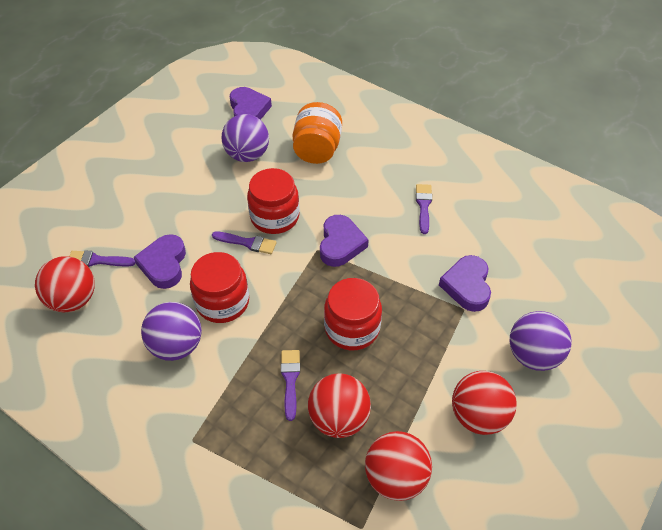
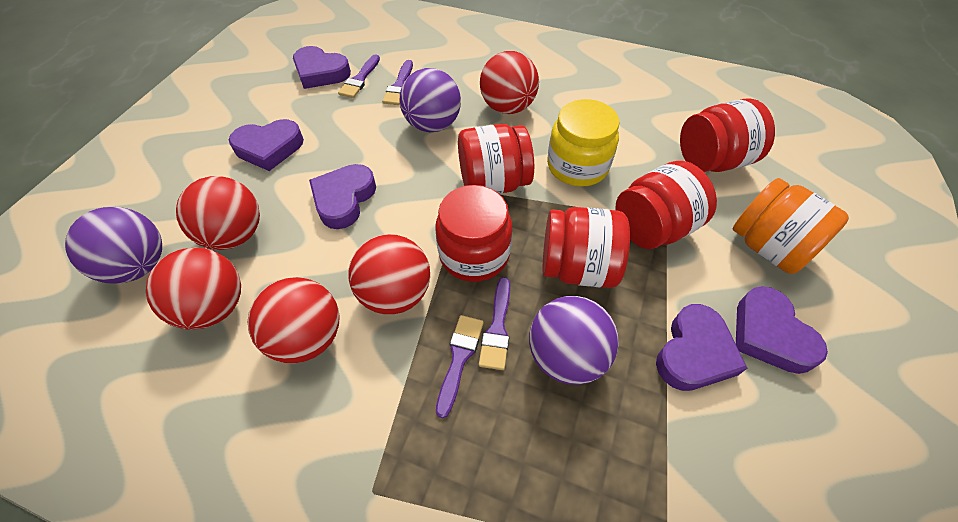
purple heart: 4 -> 5
red ball: 4 -> 5
red jar: 3 -> 5
yellow jar: 0 -> 1

